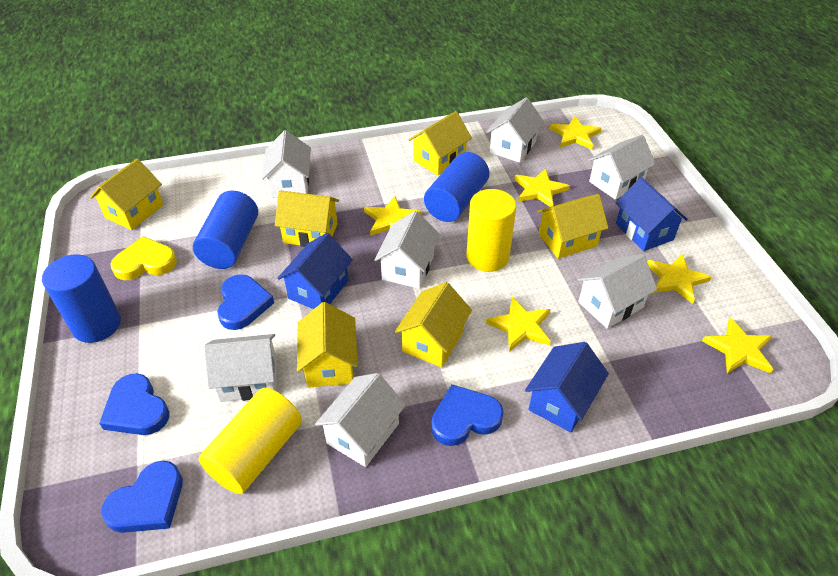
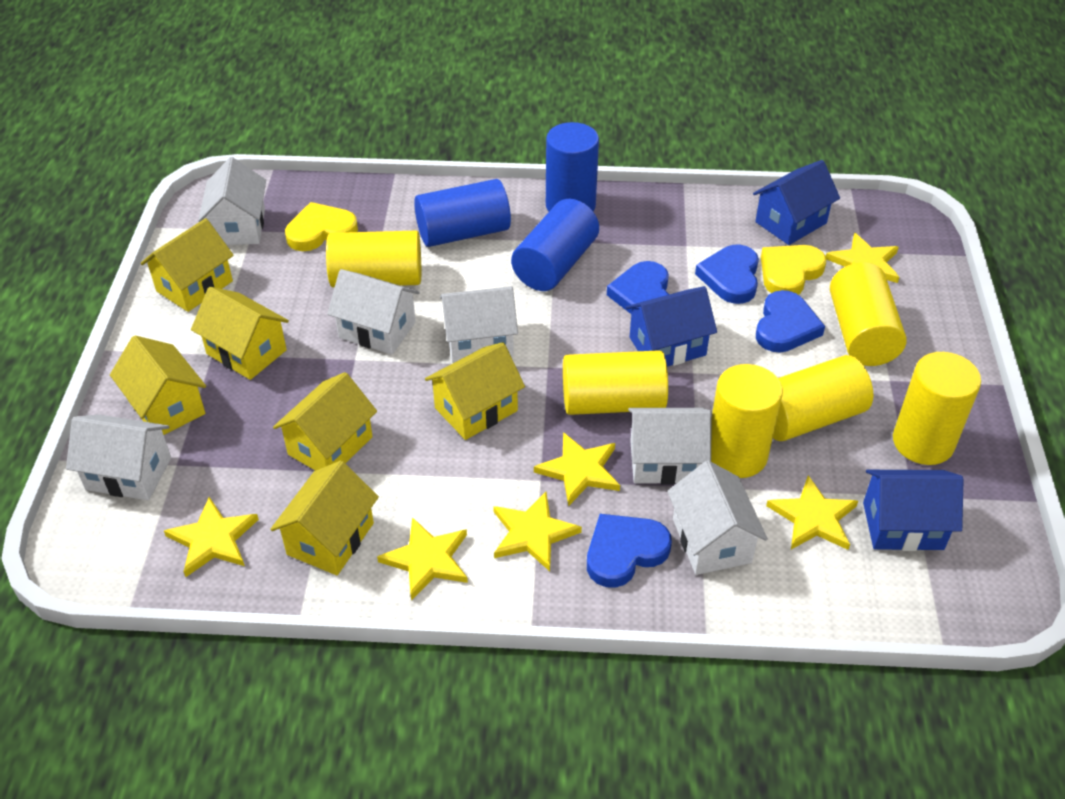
white house: 7 -> 6
yellow cylinder: 2 -> 6
yellow heart: 1 -> 2

